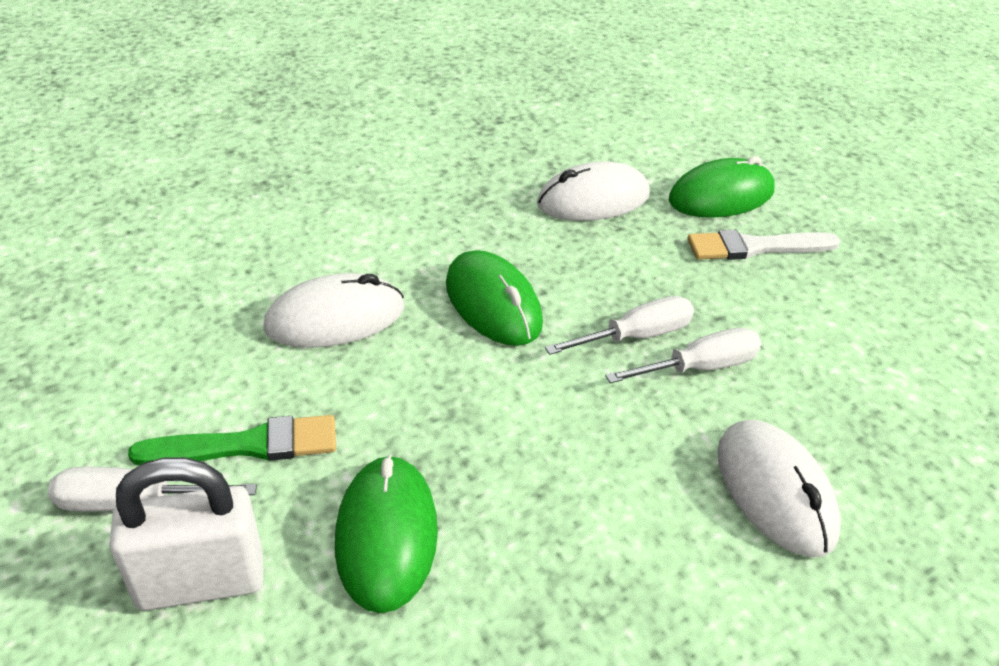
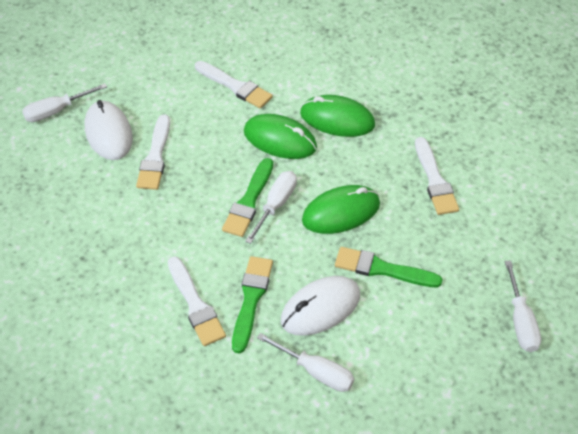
green brush: 1 -> 3
white brush: 1 -> 4
white mouse: 3 -> 2
white padlock: 1 -> 0
white screwdriver: 3 -> 4

